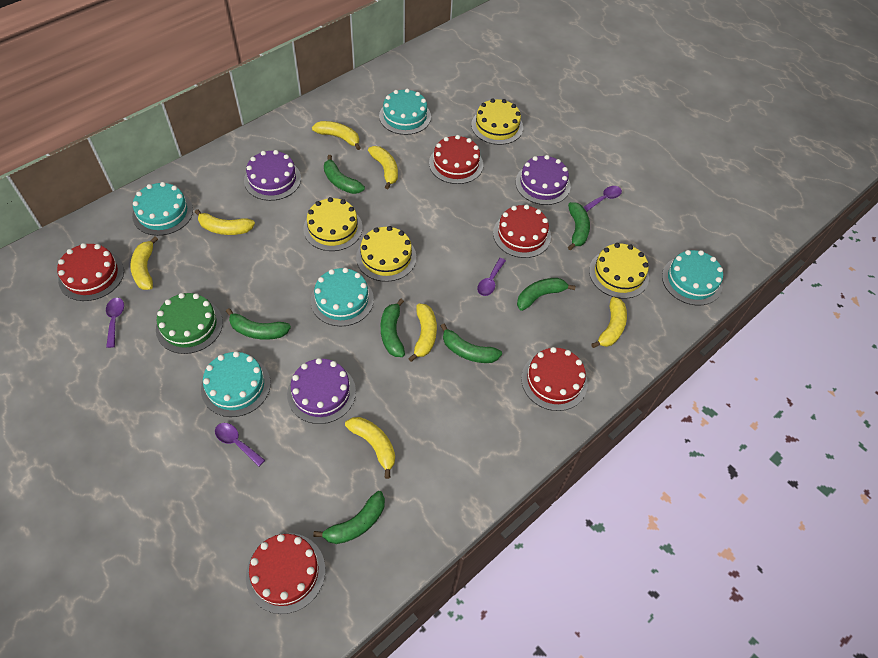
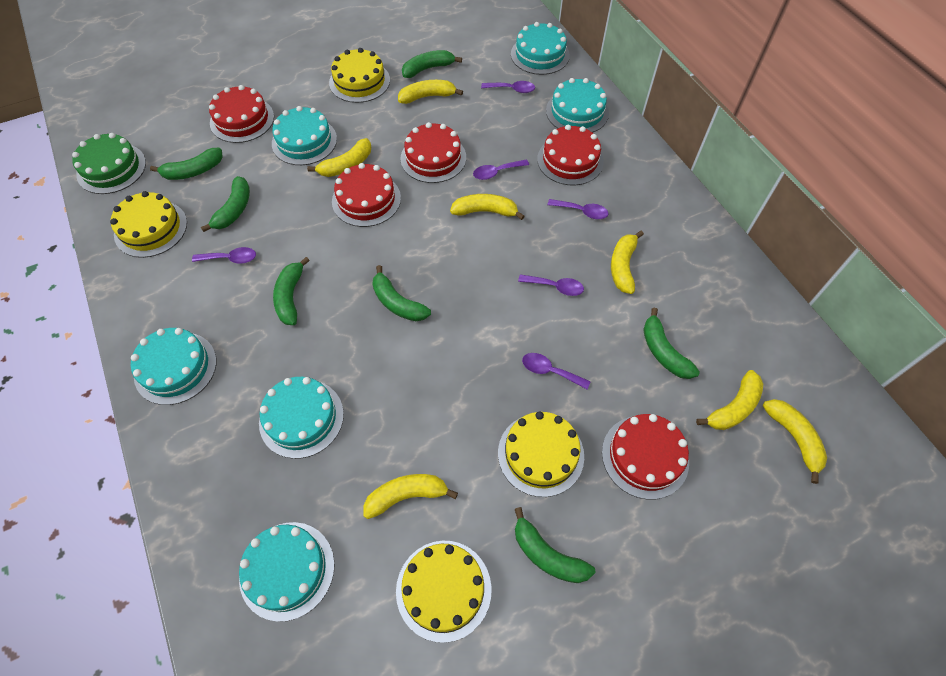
purple cake: 3 -> 0
purple spoon: 4 -> 6
turquoise cake: 5 -> 6

